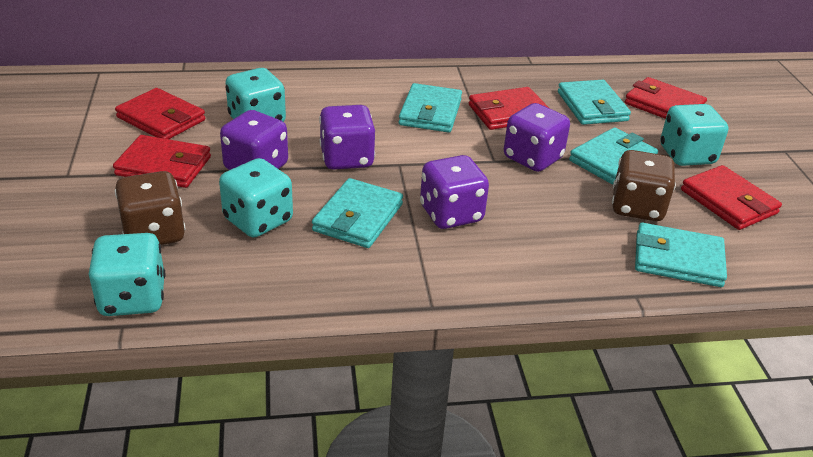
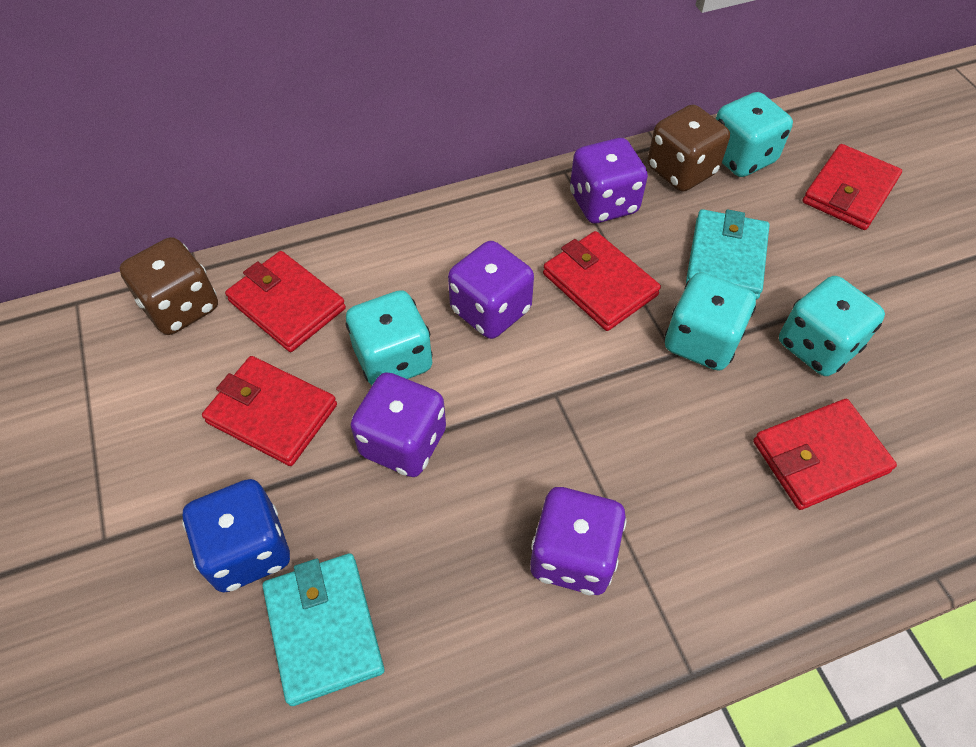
blue dice: 0 -> 1
turquoise wallet: 5 -> 2

